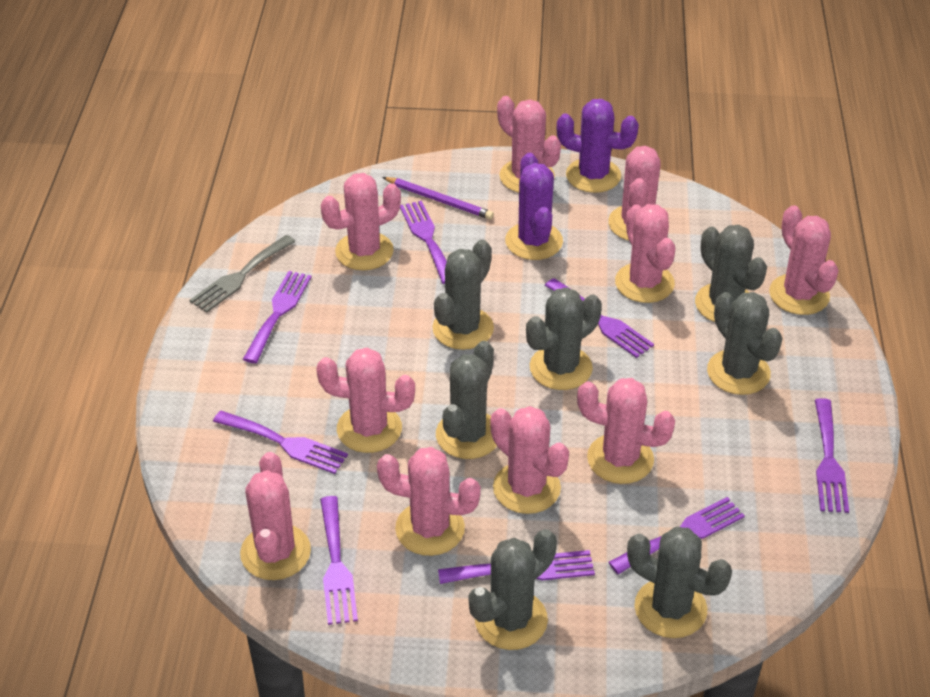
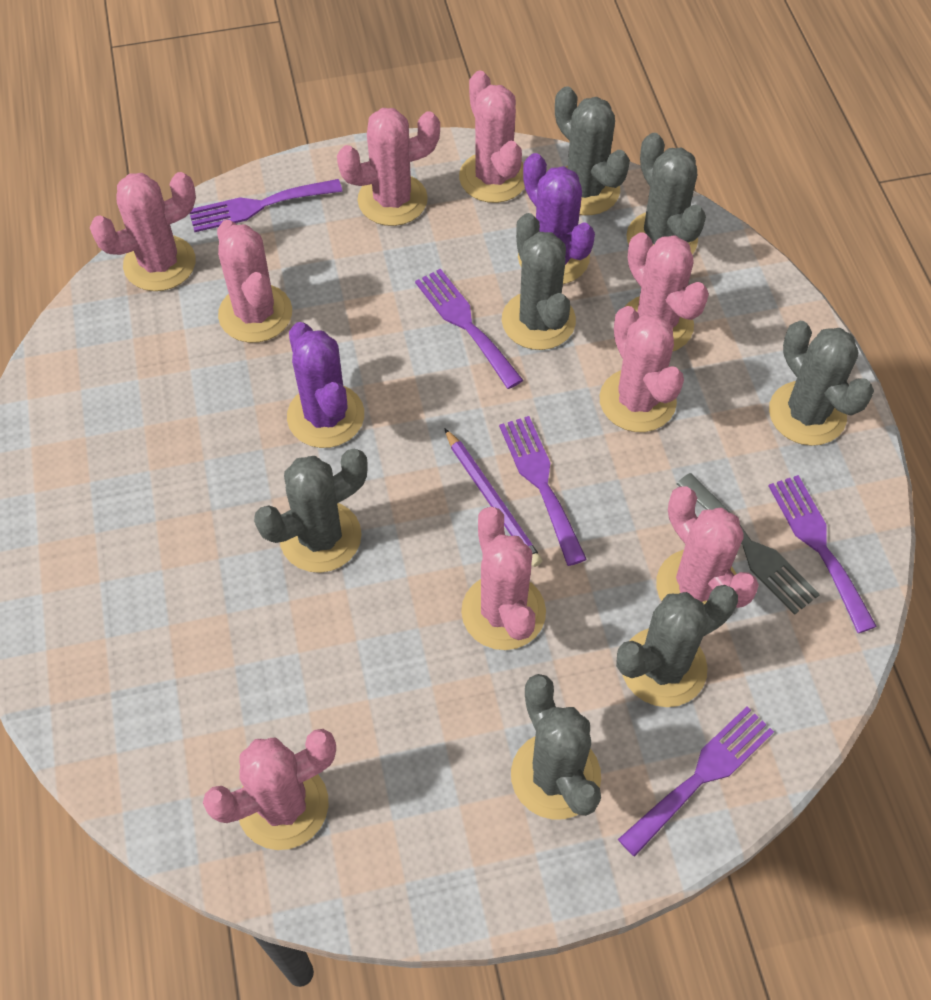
pink cactus: 10 -> 9
purple fork: 8 -> 5

